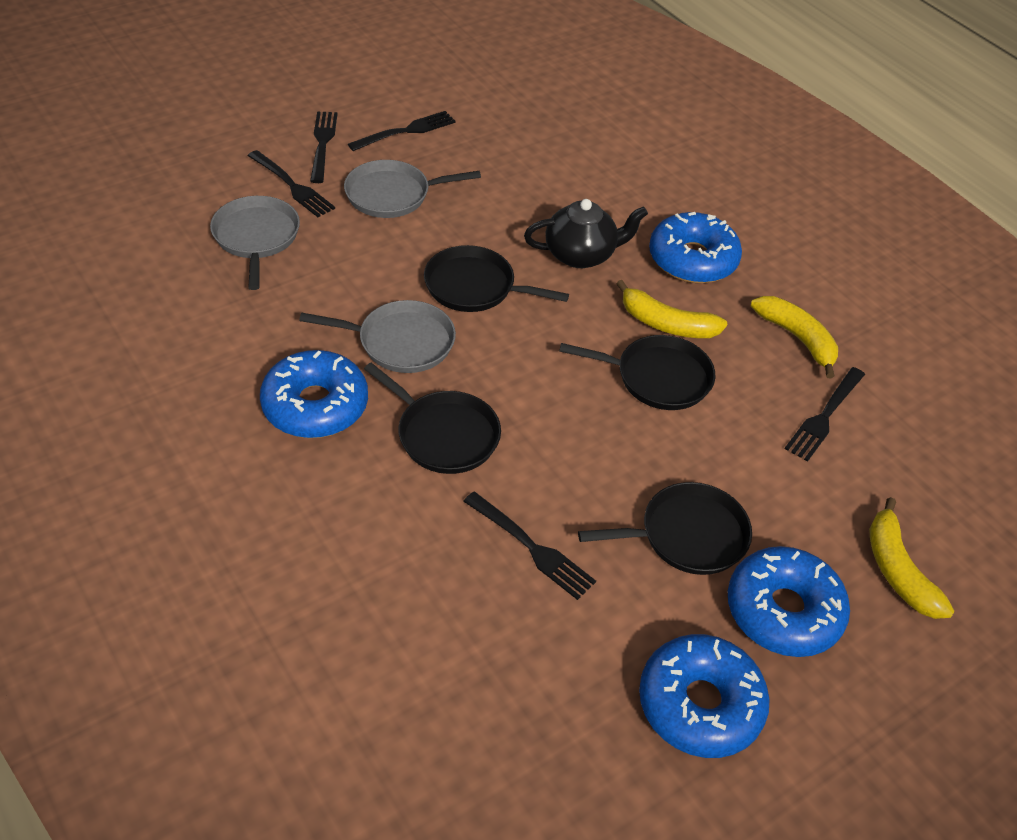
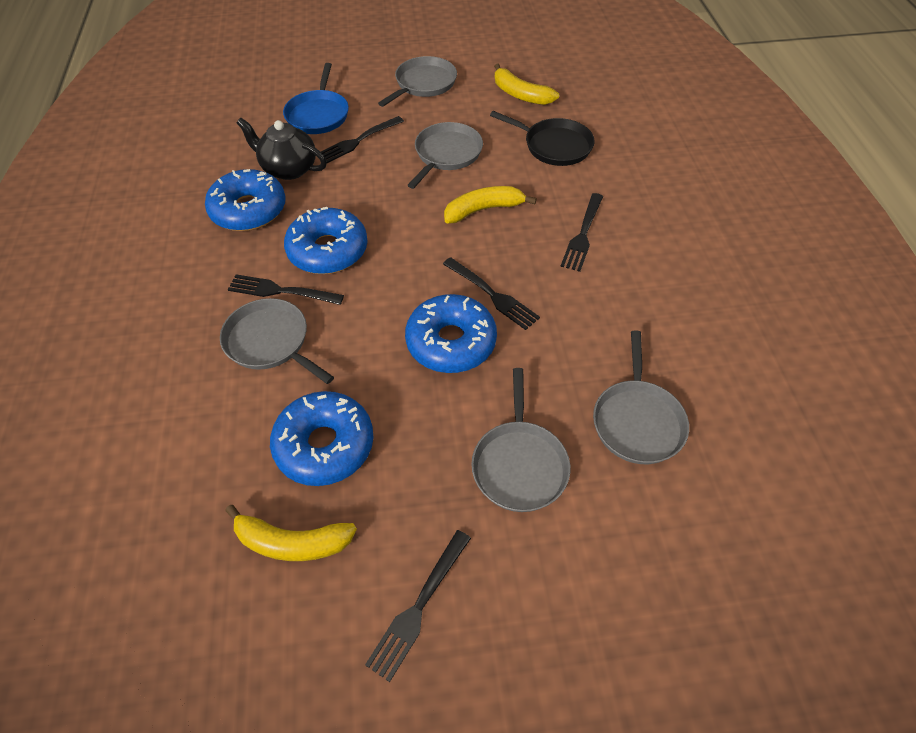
black pan: 4 -> 1
blue pan: 0 -> 1
grey pan: 3 -> 5

